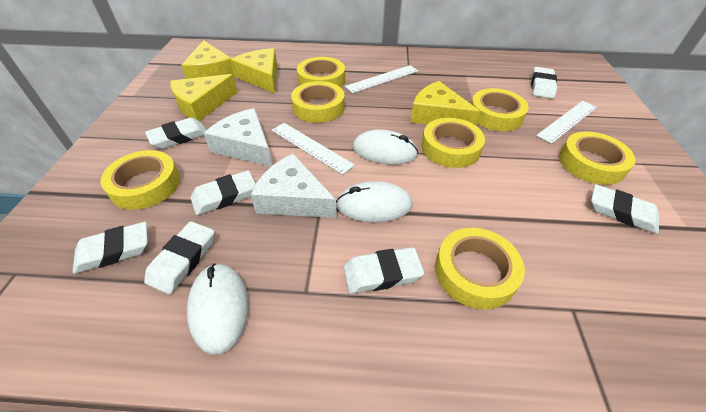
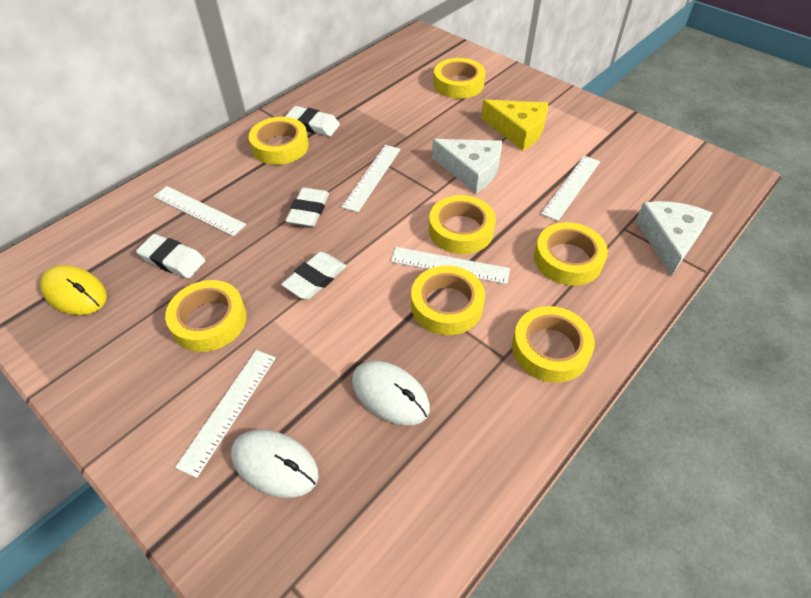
white eraser: 7 -> 4
white mouse: 3 -> 2
white ruler: 3 -> 5
yellow cheese: 4 -> 1
yellow mouse: 0 -> 1

